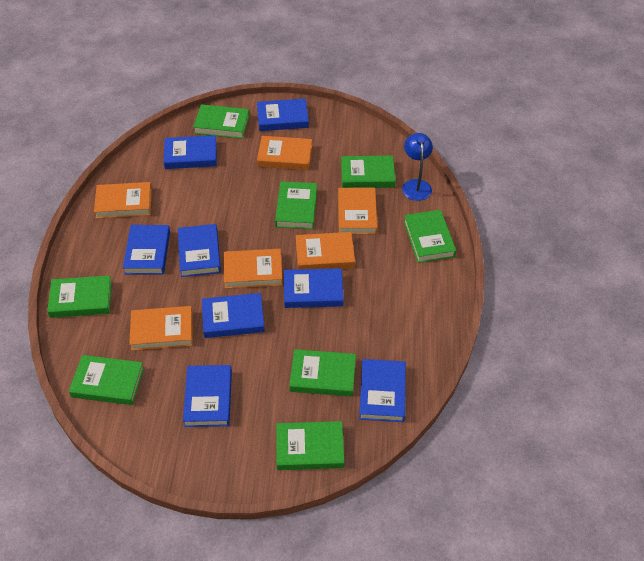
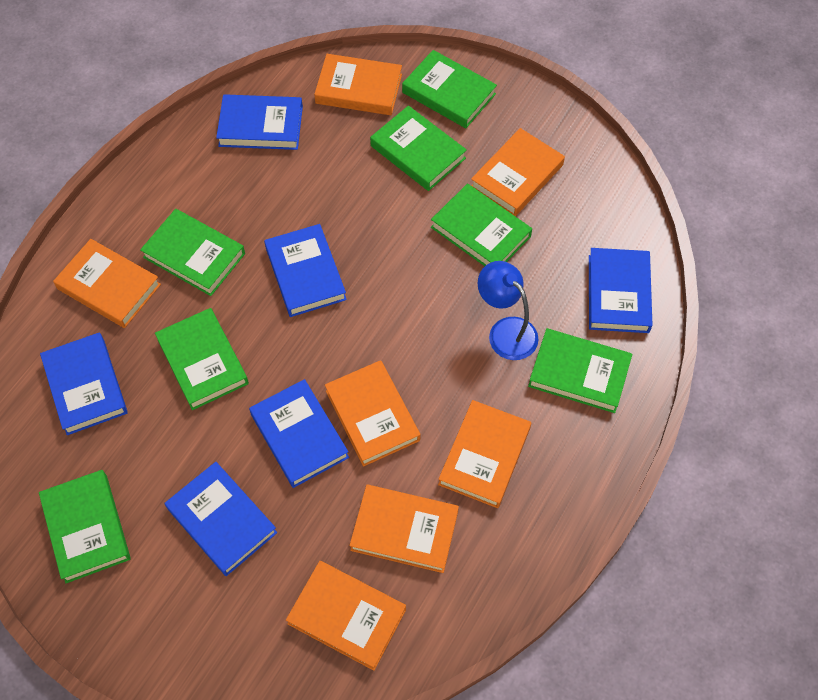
blue book: 8 -> 6
green book: 8 -> 7
orange book: 6 -> 7

